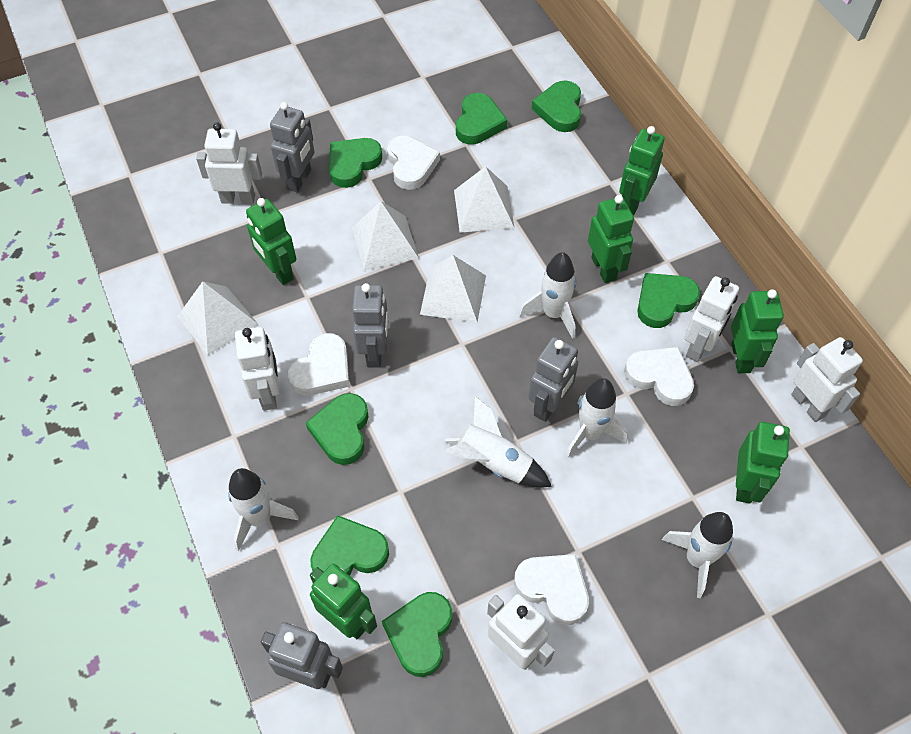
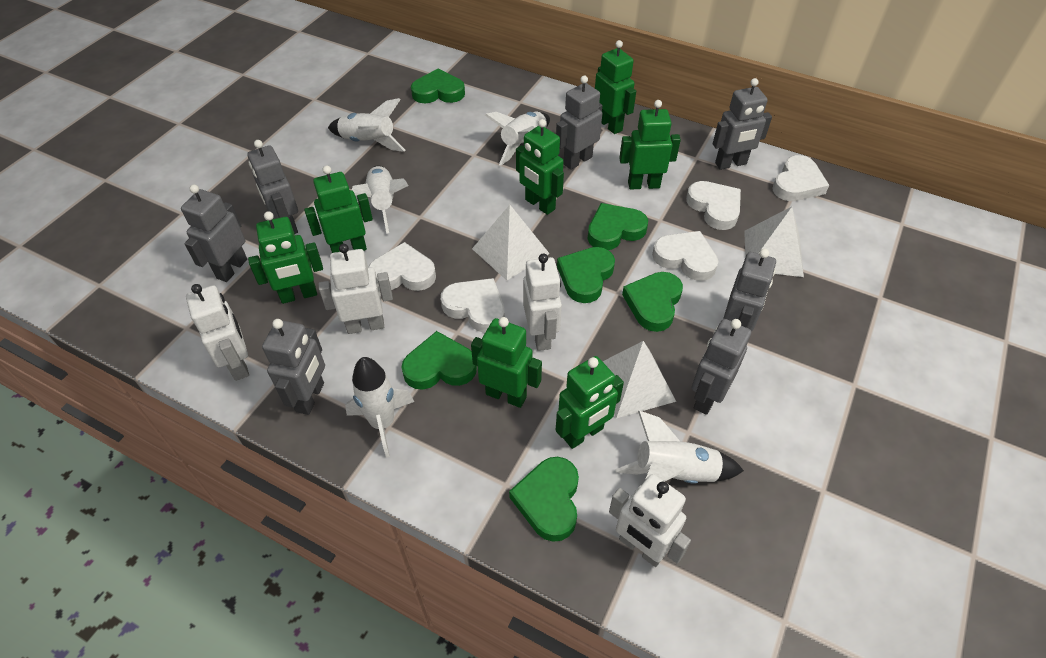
green heart: 7 -> 6
green robot: 6 -> 7
grey robot: 4 -> 7
white heart: 4 -> 5
white pyramid: 4 -> 3
white robot: 5 -> 4

